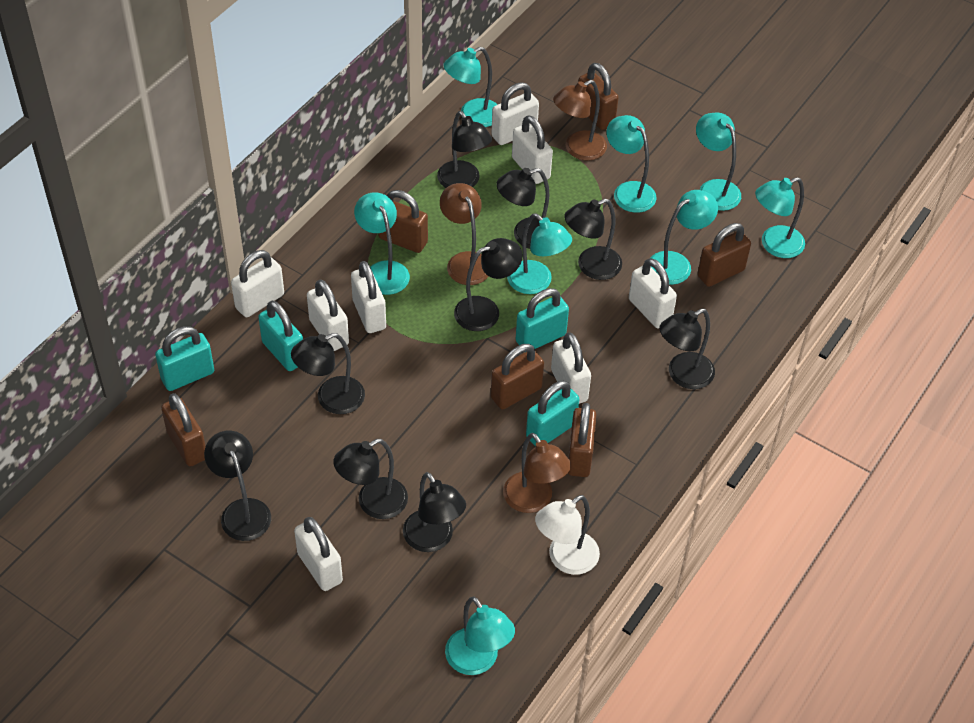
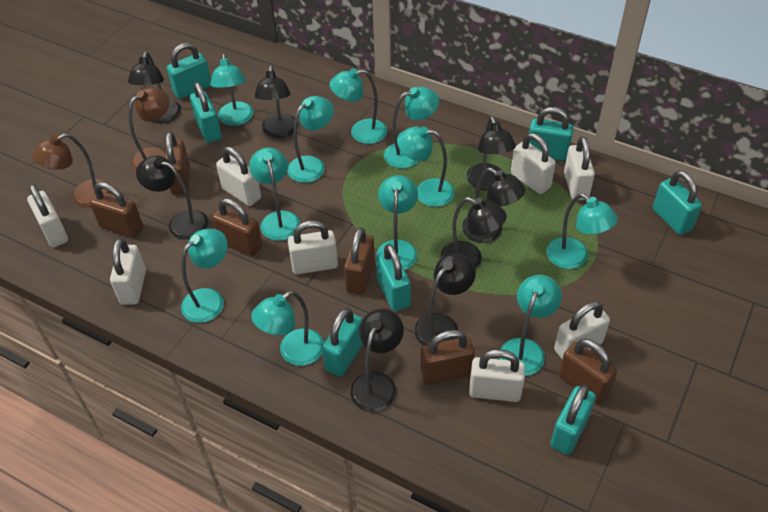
black lamp: 9 -> 8
brown lamp: 3 -> 2
turquoise lamp: 8 -> 11
turquoise padlock: 4 -> 7
white lamp: 1 -> 0

